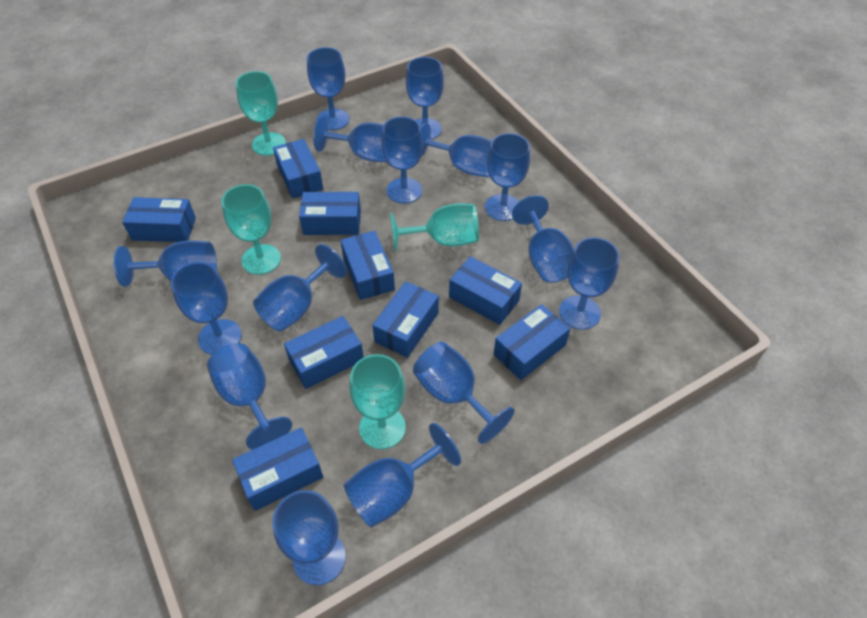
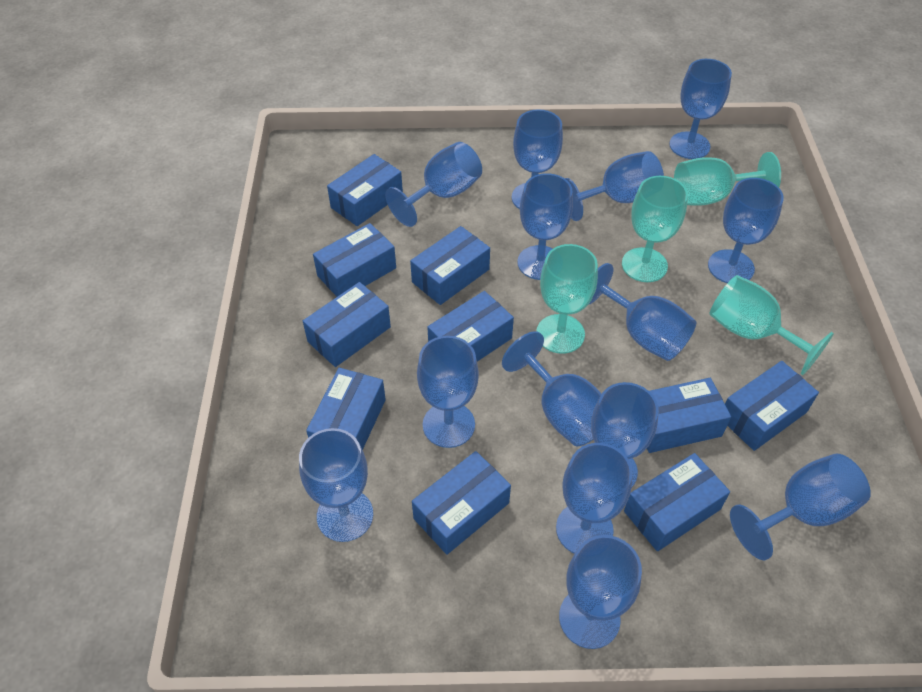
blue box: 9 -> 10
blue goblet: 15 -> 14

